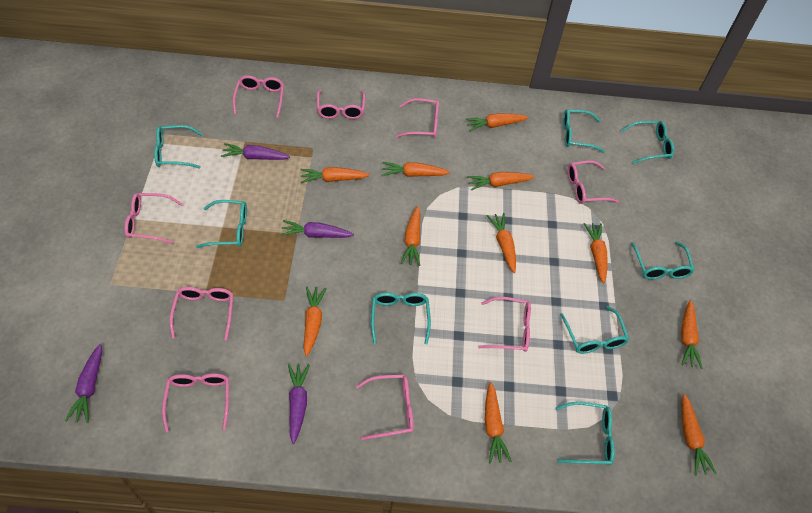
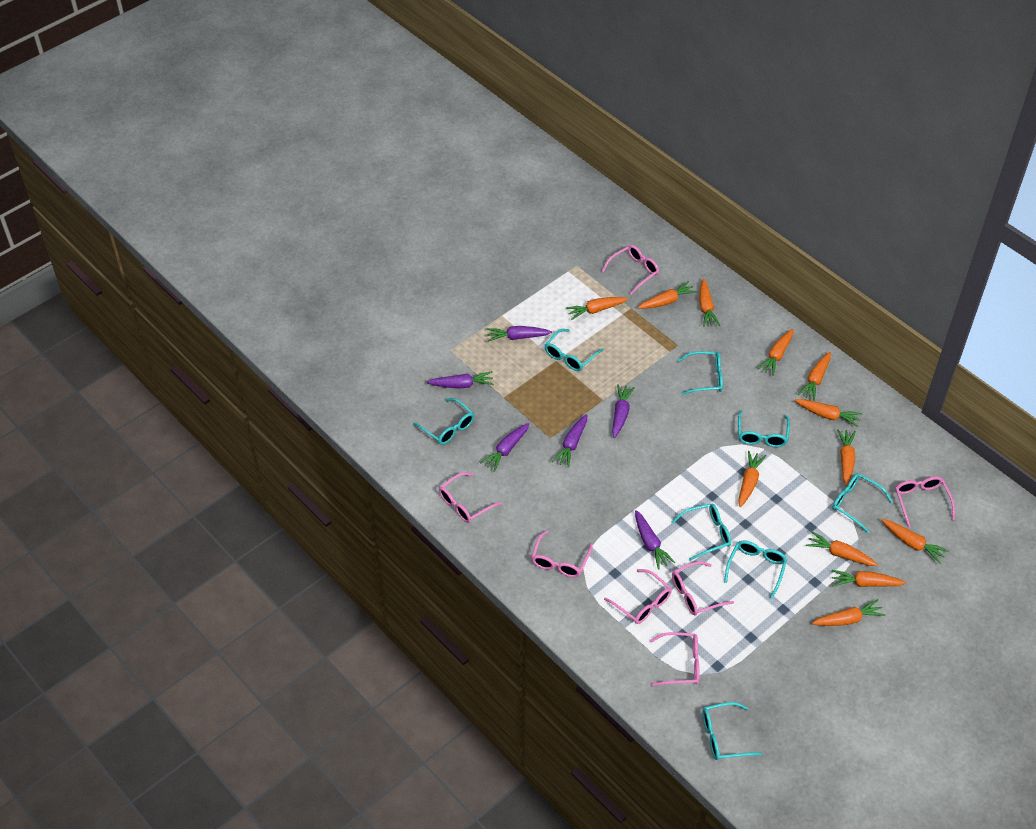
orange carrot: 11 -> 12
pink glasses: 9 -> 7
purple carrot: 4 -> 6

